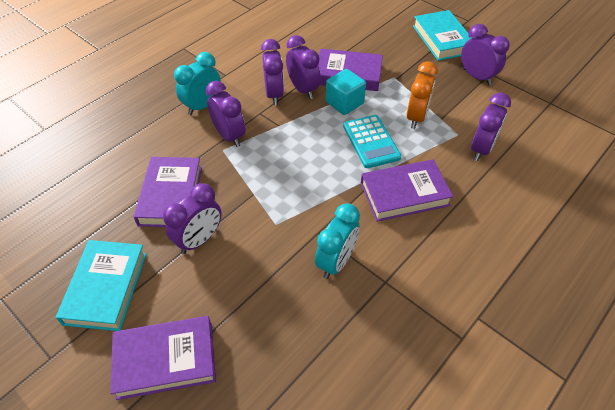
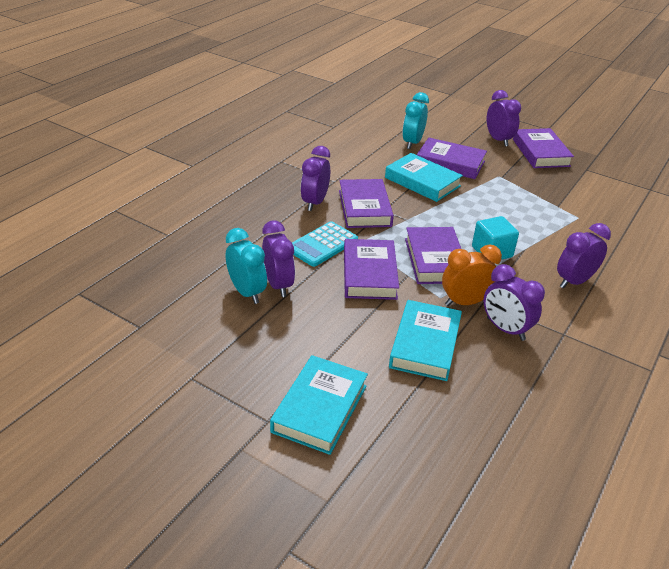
purple book: 4 -> 5
purple clock: 6 -> 5
turquoise book: 2 -> 3

